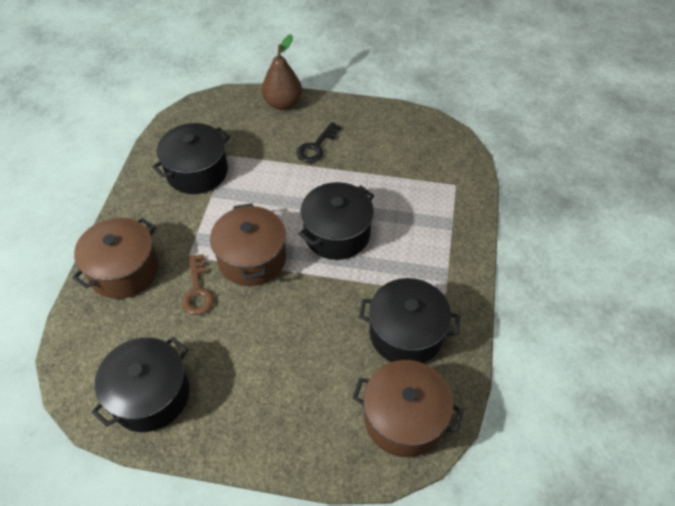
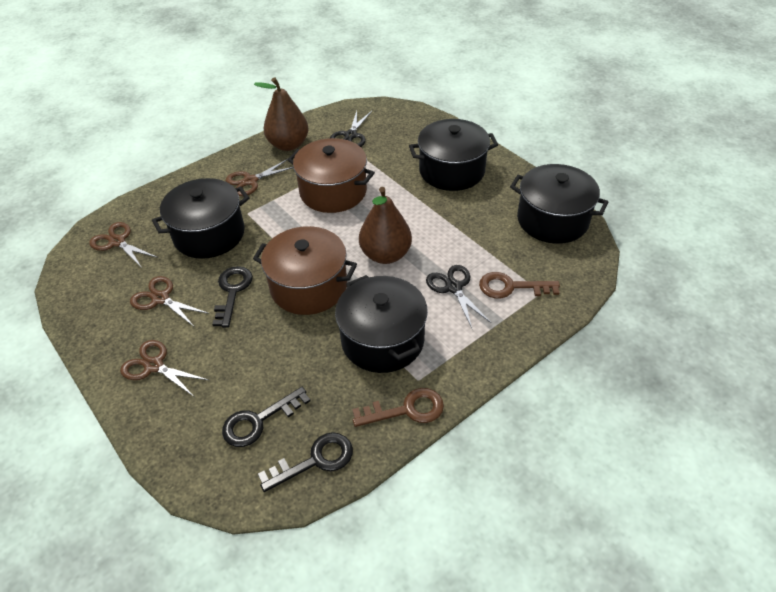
black key: 1 -> 3
black scissors: 0 -> 2
brown key: 1 -> 2
brown pear: 1 -> 2
brown pot: 3 -> 2
brown scissors: 0 -> 4

